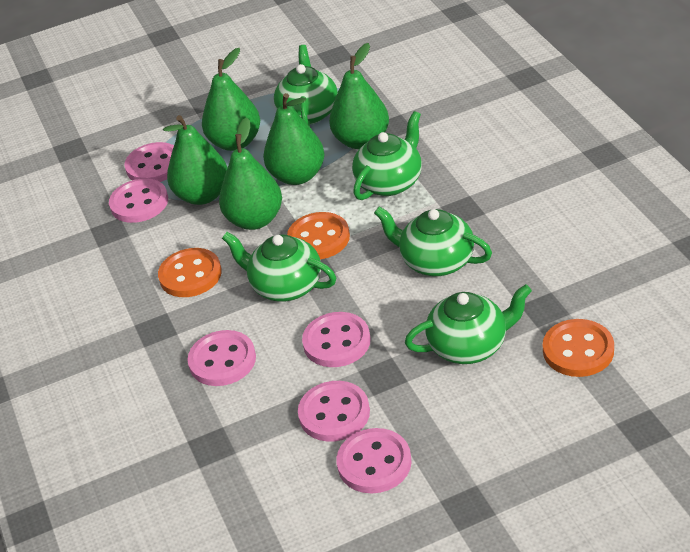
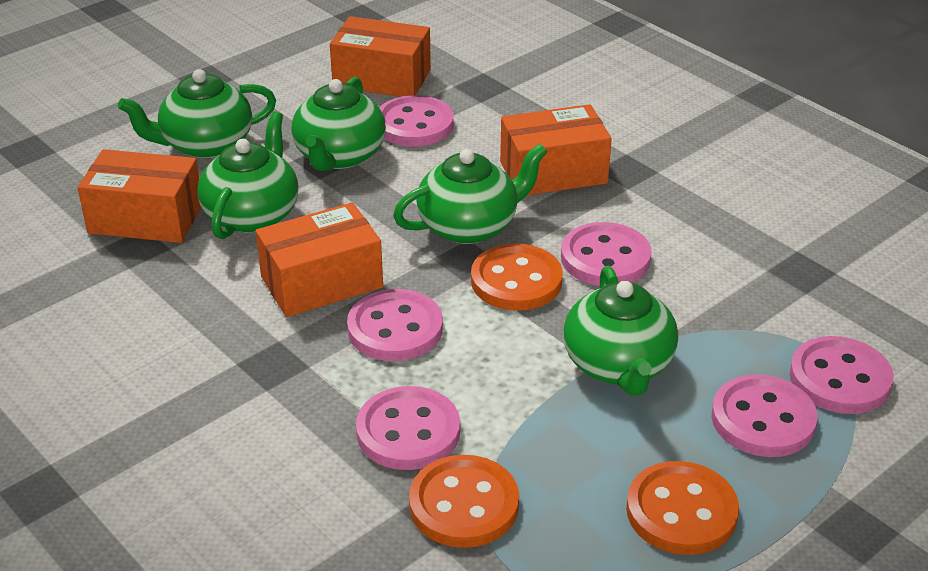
green pear: 5 -> 0
orange box: 0 -> 4

